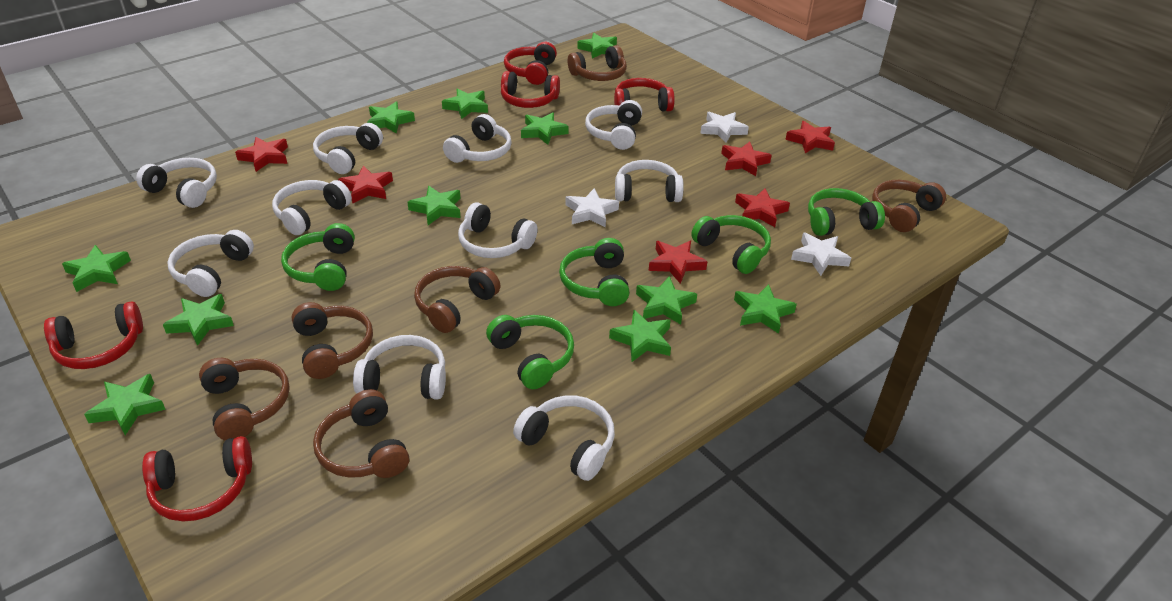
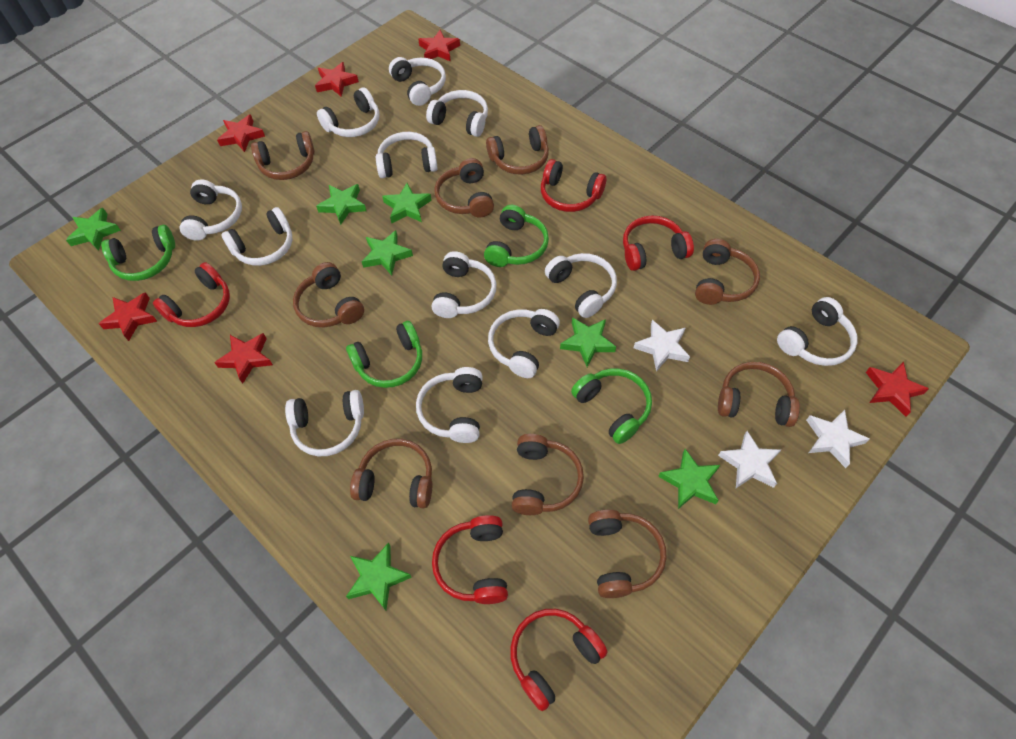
brown headphones: 6 -> 9
green headphones: 5 -> 4
green star: 11 -> 7
white headphones: 10 -> 12

